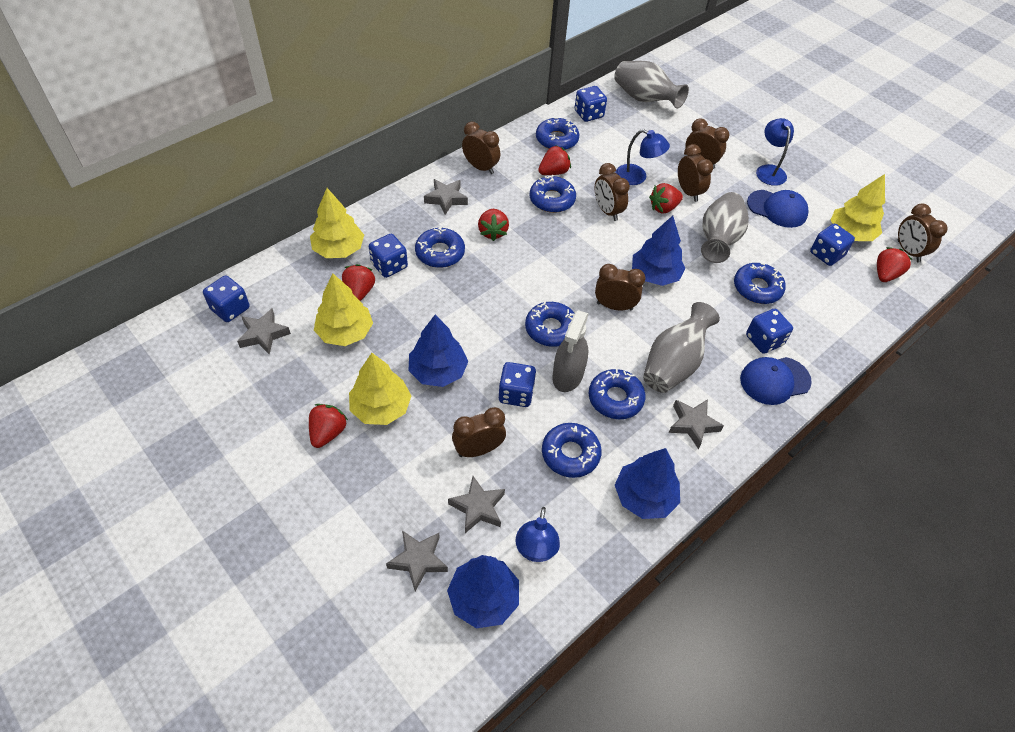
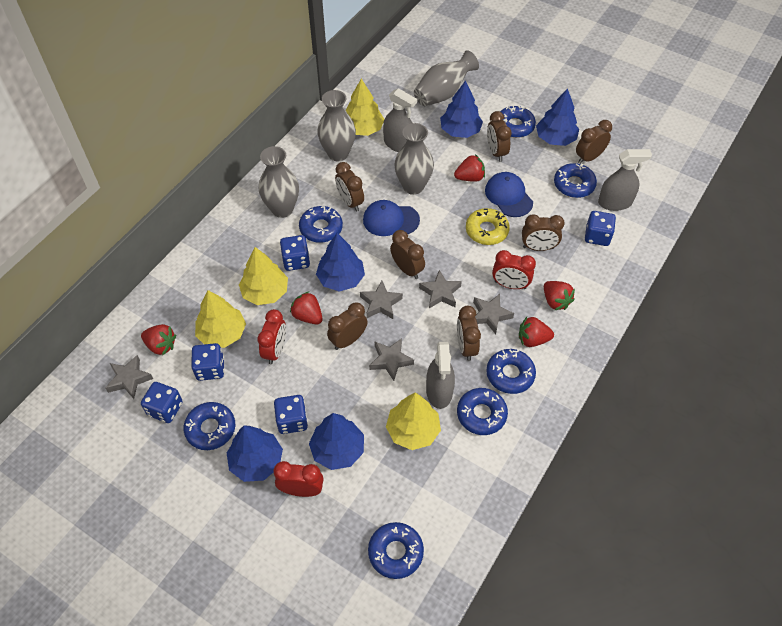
blue dice: 6 -> 5
blue lamp: 3 -> 0
blue tree: 4 -> 5
grey spray bottle: 1 -> 3
grey vase: 3 -> 4
red clock: 0 -> 3
red strawberry: 6 -> 5
yellow donut: 0 -> 1

